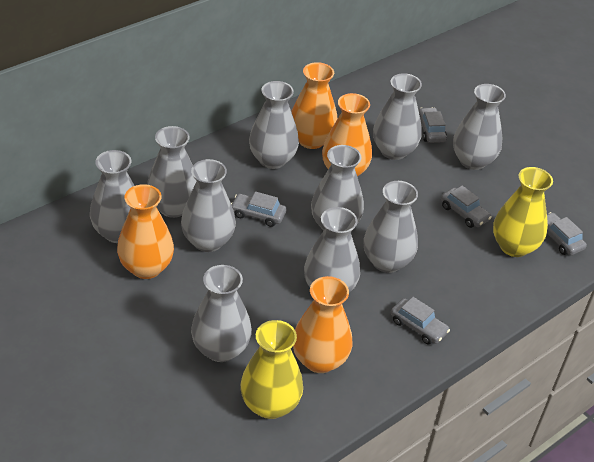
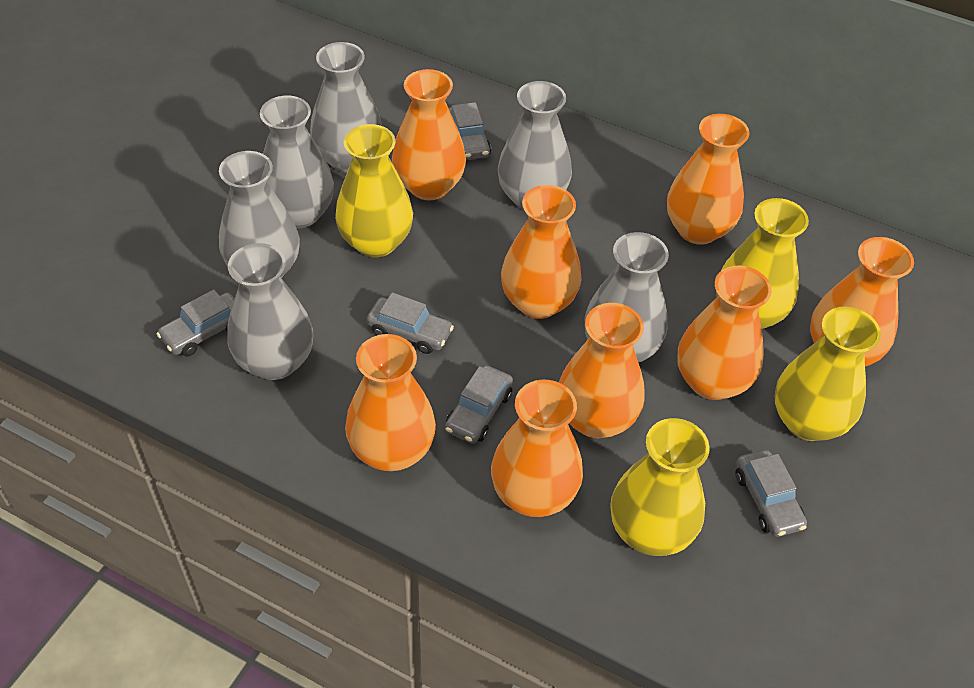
grey vase: 10 -> 6
orange vase: 4 -> 8
yellow vase: 2 -> 4

